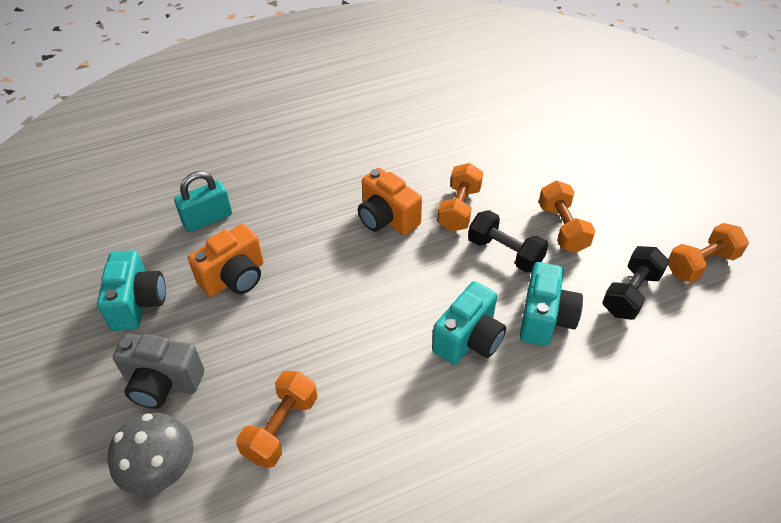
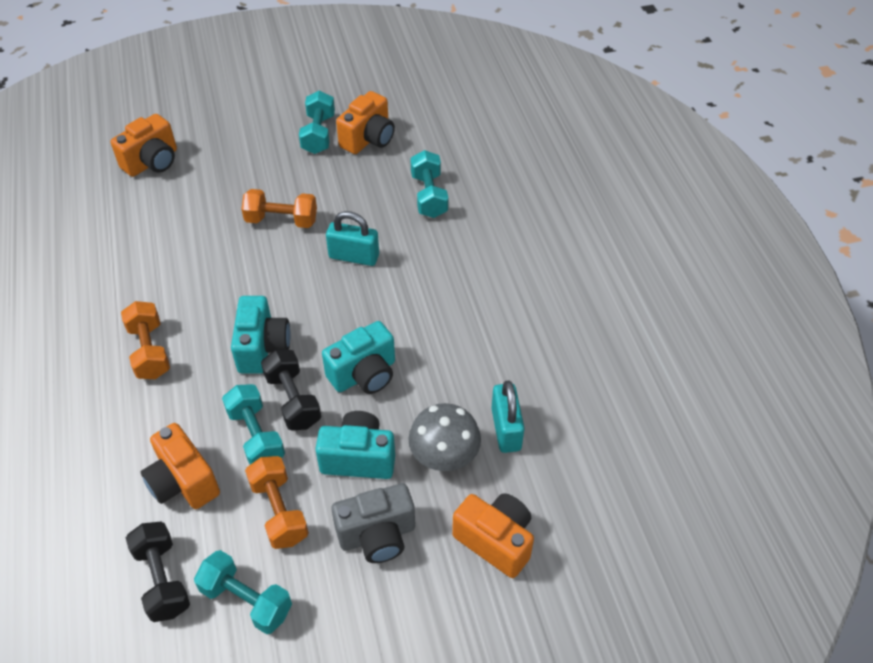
orange camera: 2 -> 4
orange dumbbell: 4 -> 3
turquoise dumbbell: 0 -> 4
turquoise padlock: 1 -> 2

